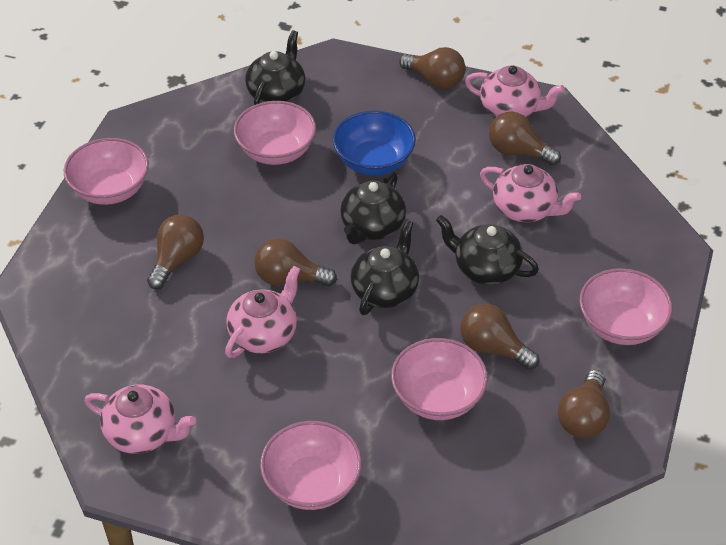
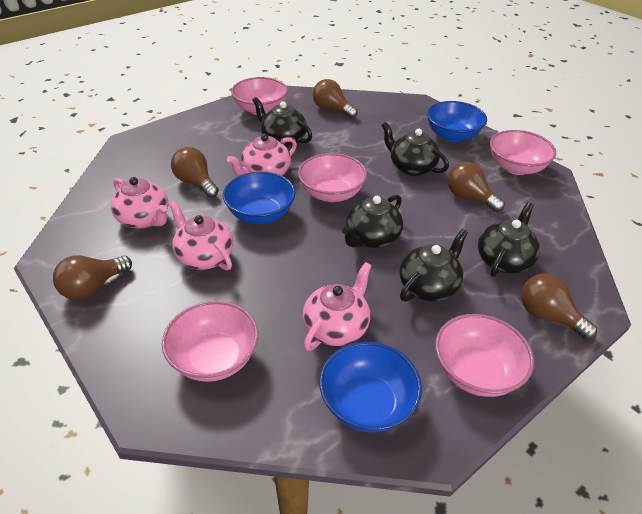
black teapot: 4 -> 5
blue bowl: 1 -> 3
brown light bulb: 6 -> 5

